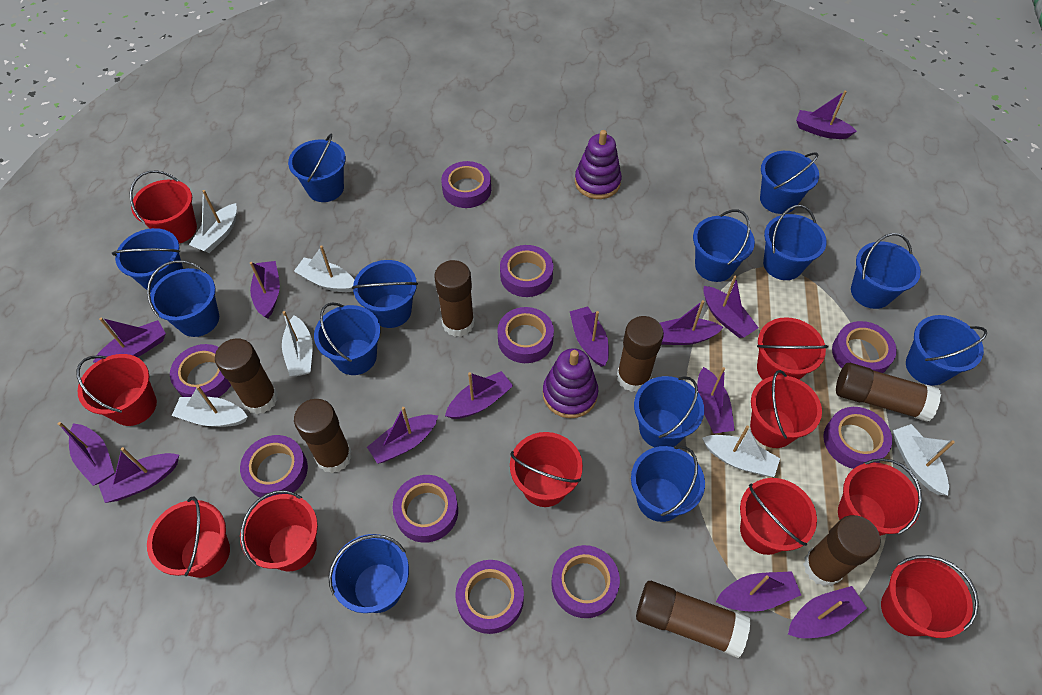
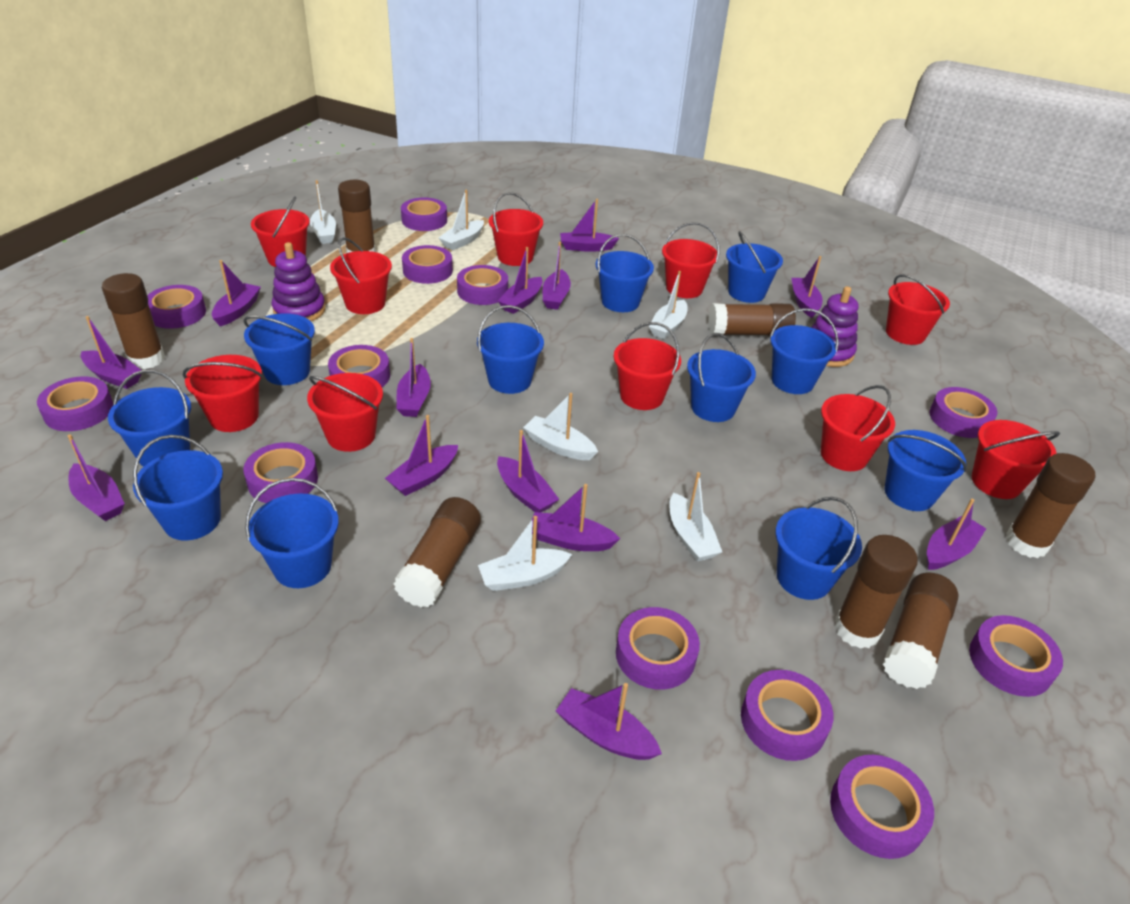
blue bucket: 13 -> 11
purple tape: 10 -> 12

